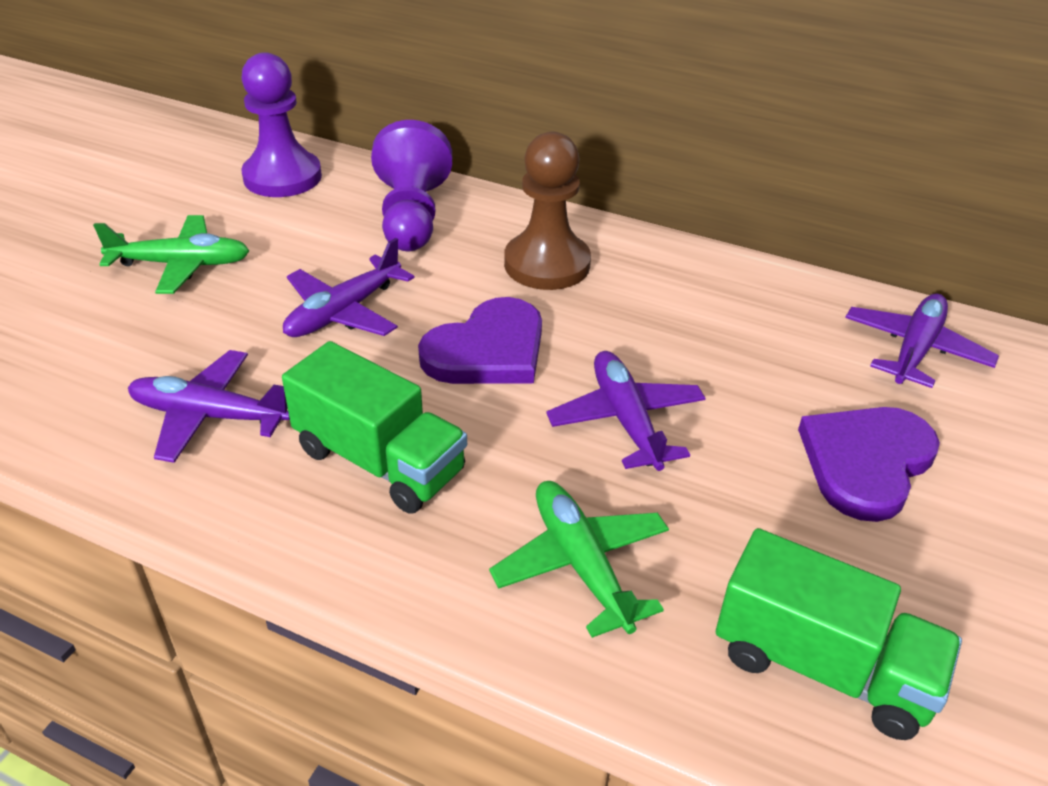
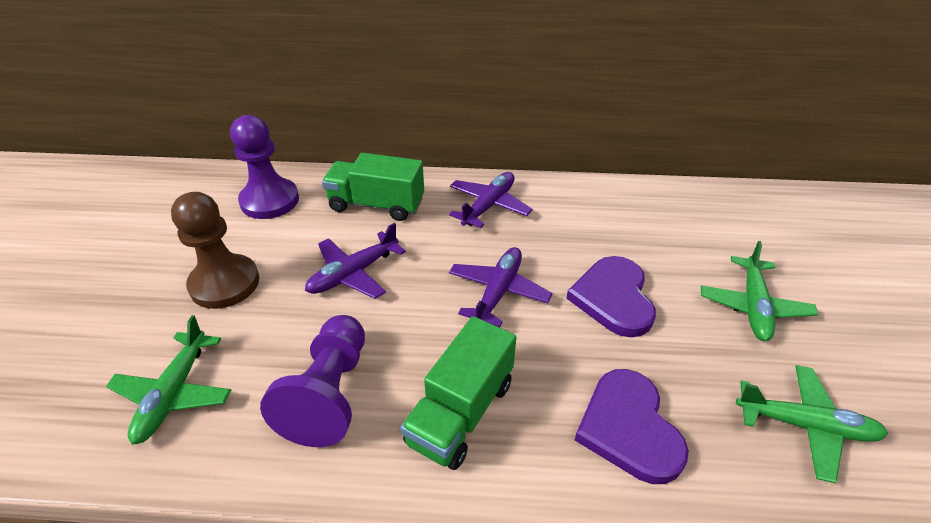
green plane: 2 -> 3
purple plane: 4 -> 3

